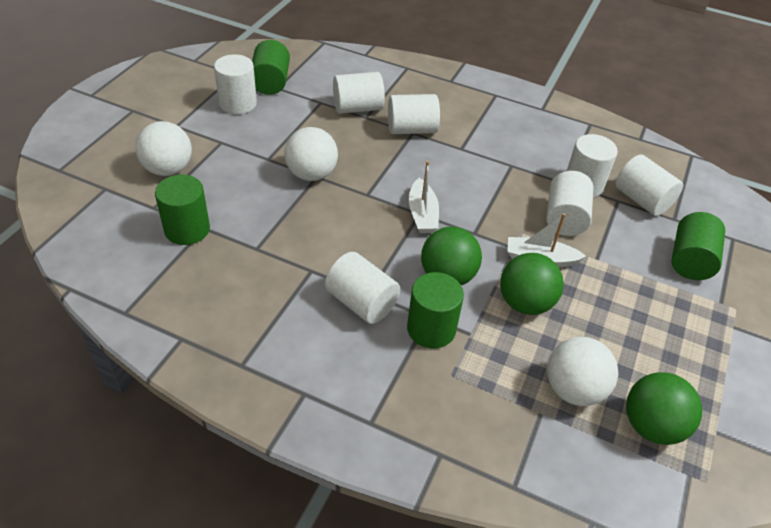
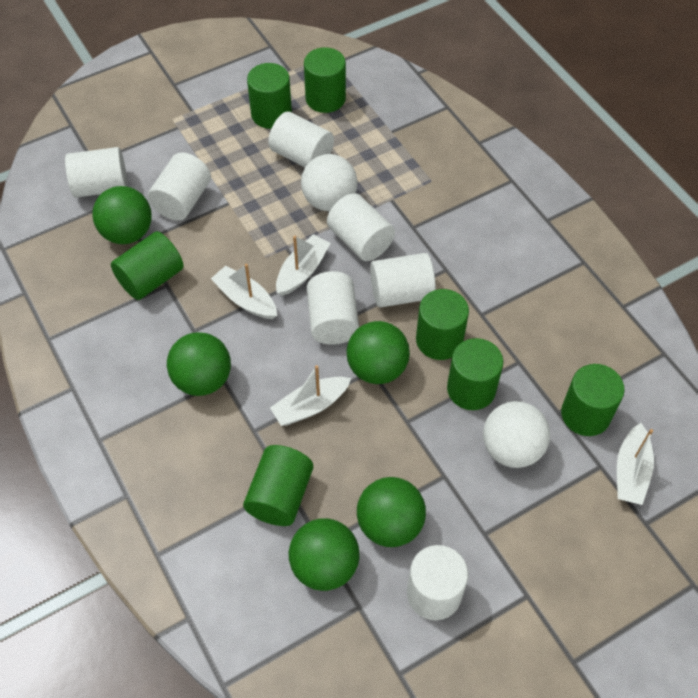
green ball: 3 -> 5
green cylinder: 4 -> 7
white ball: 3 -> 2
white boat: 2 -> 4

